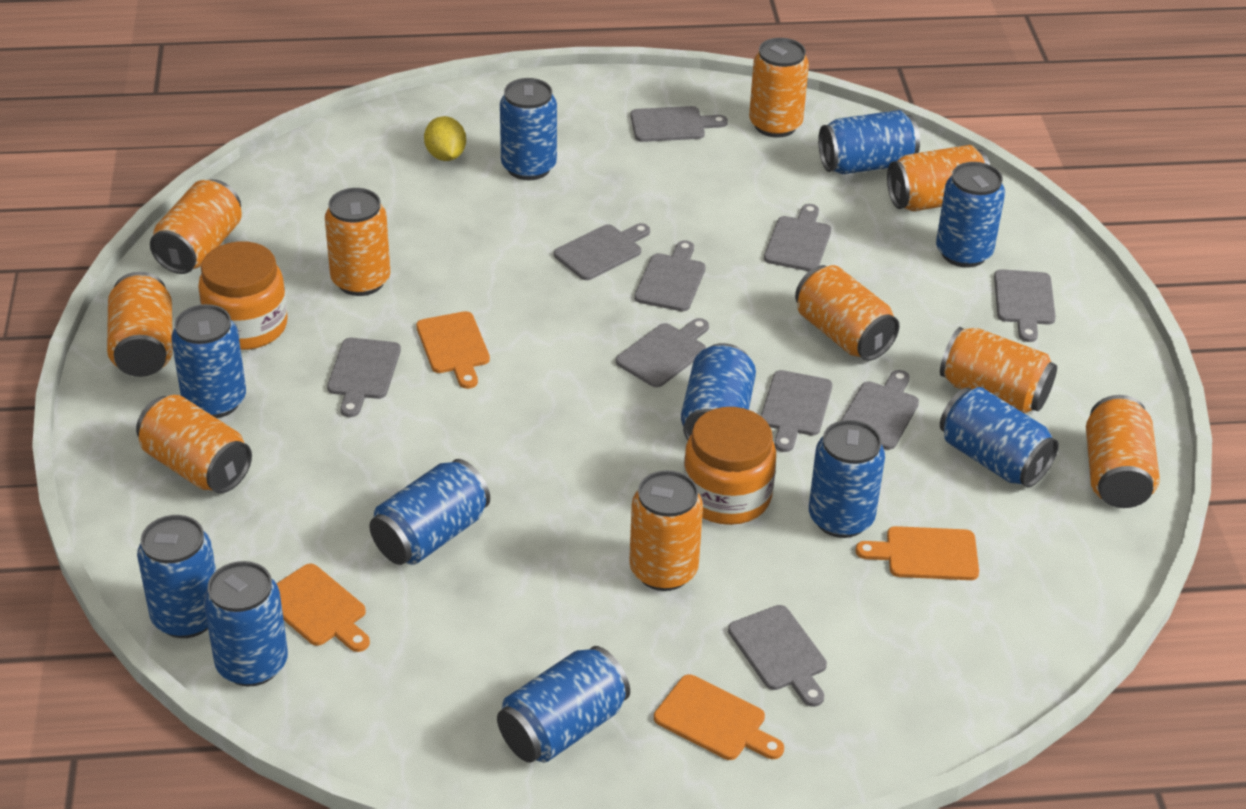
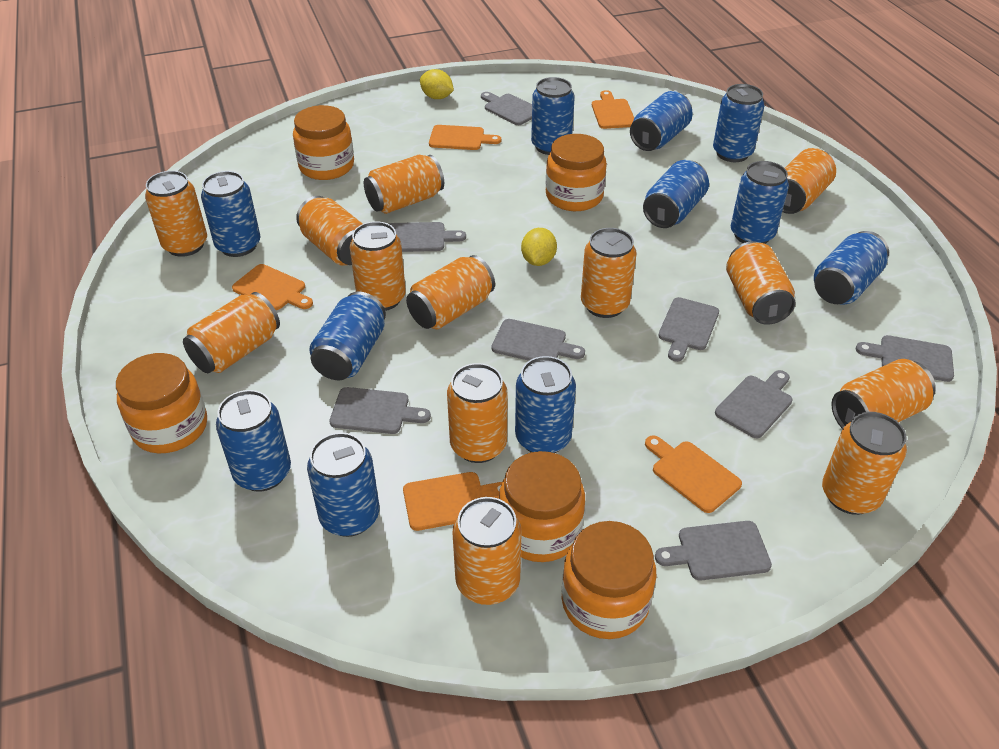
grey cutting board: 10 -> 8
orange can: 10 -> 13
orange cutting board: 4 -> 5
orange jar: 2 -> 5
yellow lemon: 1 -> 2

